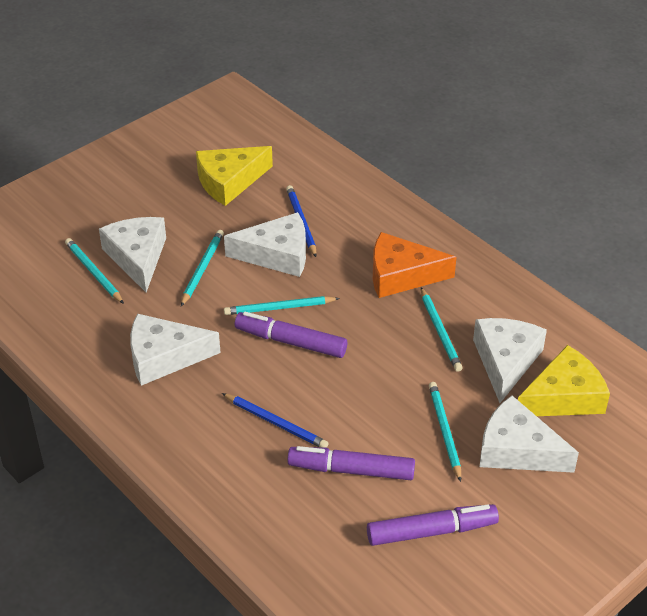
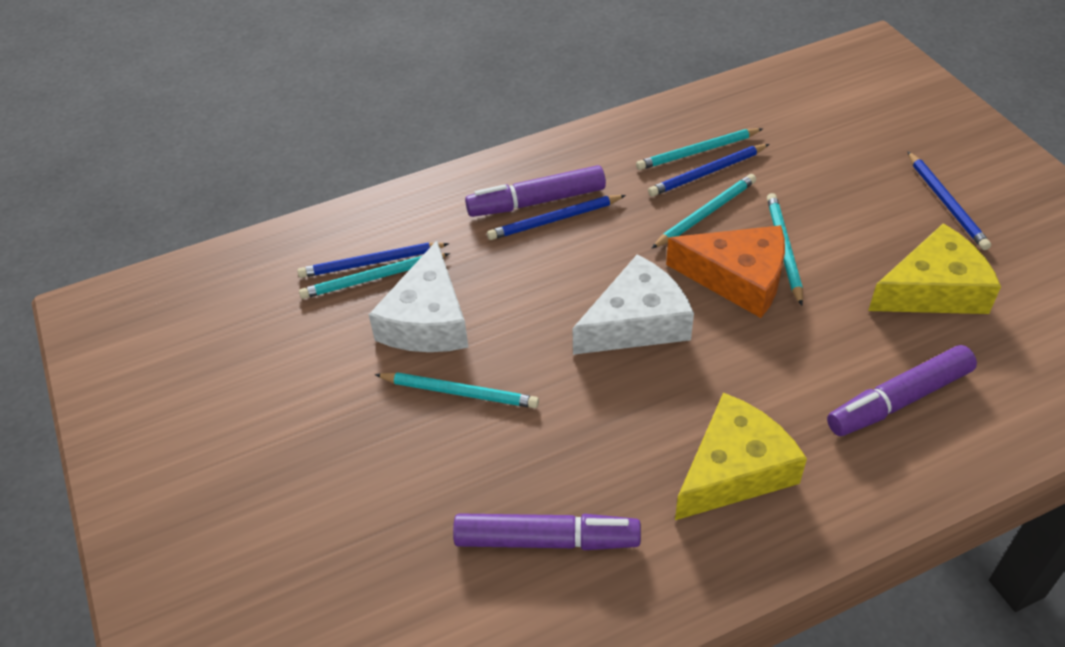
blue pencil: 2 -> 4
white cheese: 5 -> 2

